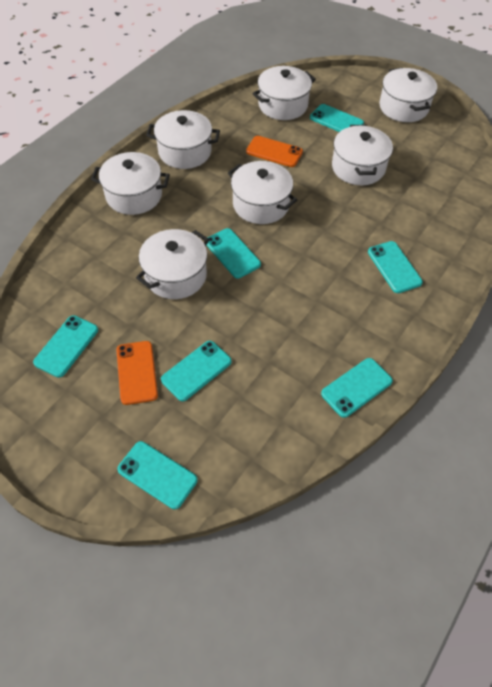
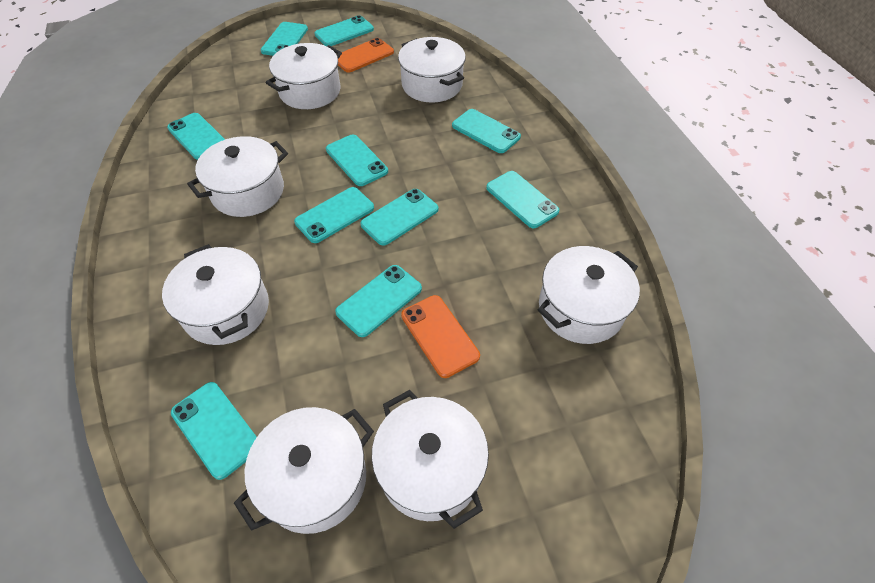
turquoise phone: 7 -> 10

